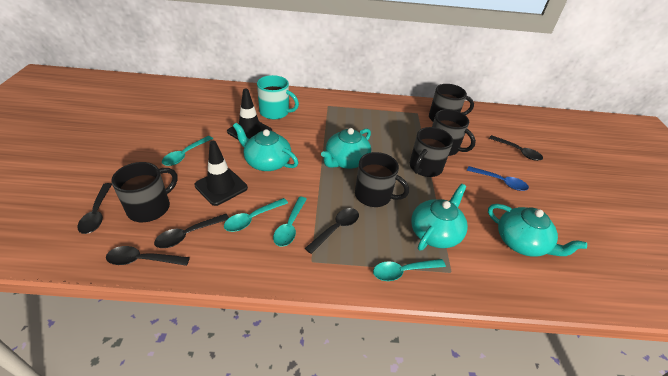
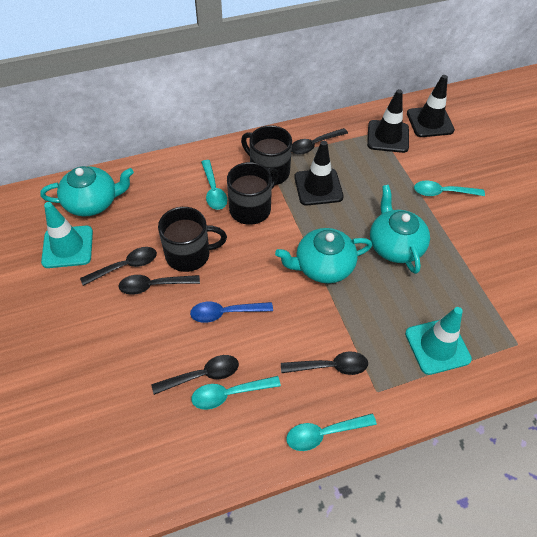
black mug: 5 -> 3
black traffic cone: 2 -> 3
turquoise mug: 1 -> 0
turquoise teapot: 4 -> 3
turquoise traffic cone: 0 -> 2

